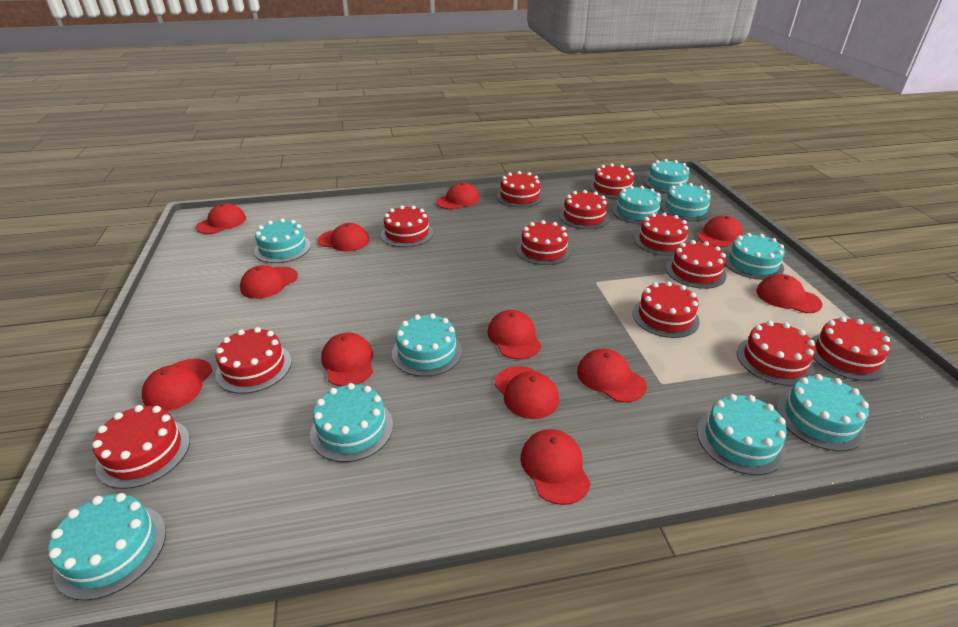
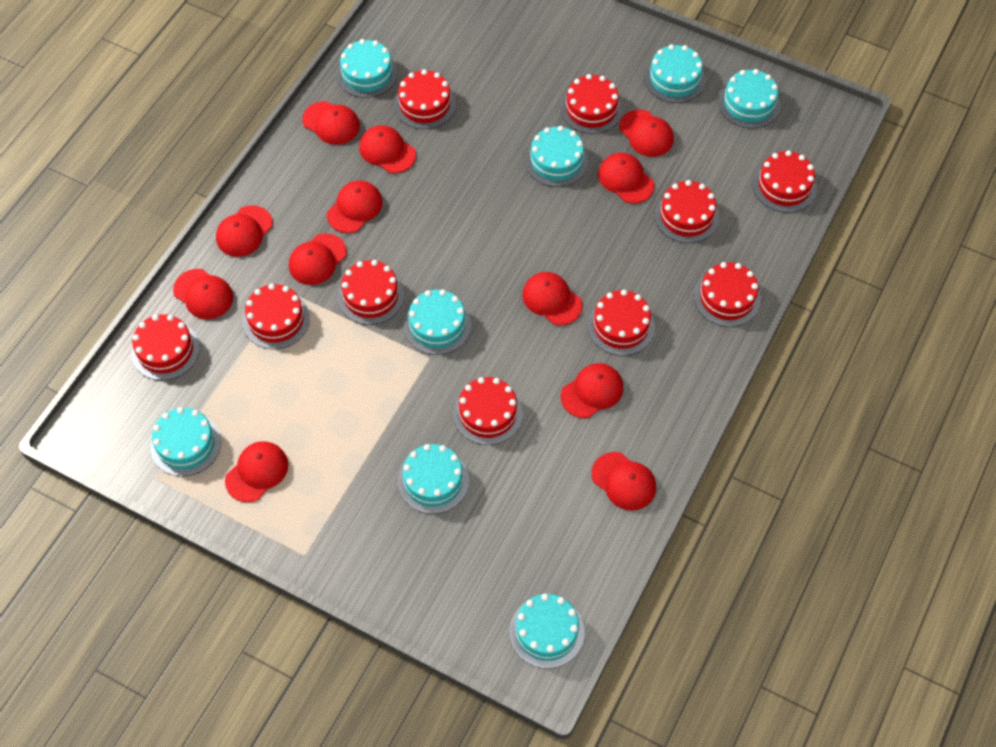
red cake: 12 -> 10
turquoise cake: 10 -> 8

